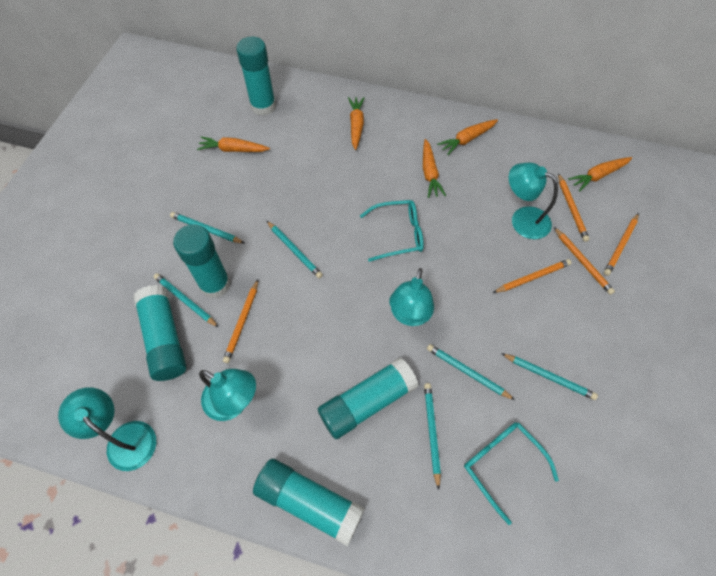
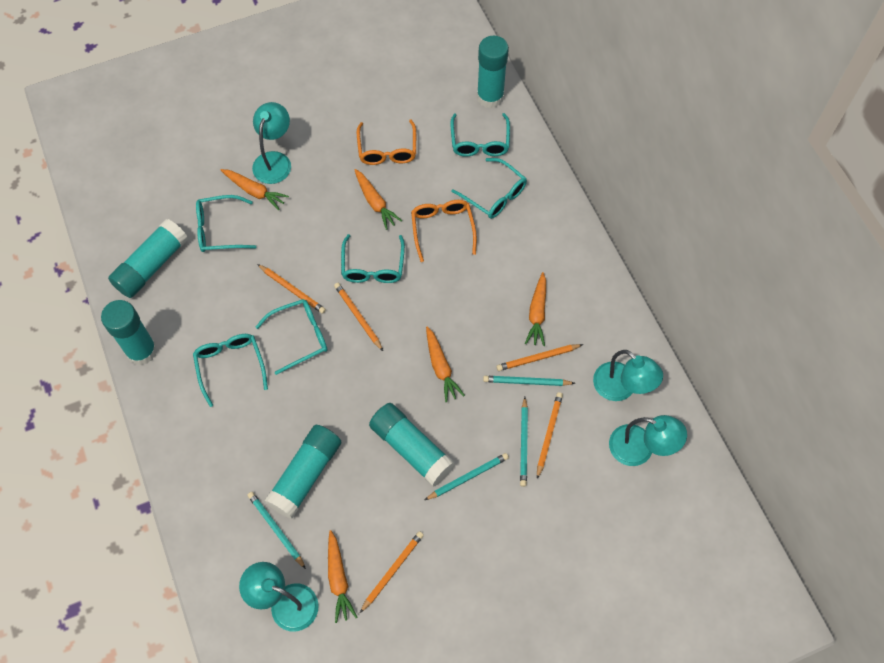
orange glasses: 0 -> 2
turquoise glasses: 2 -> 6
turquoise pencil: 6 -> 4

